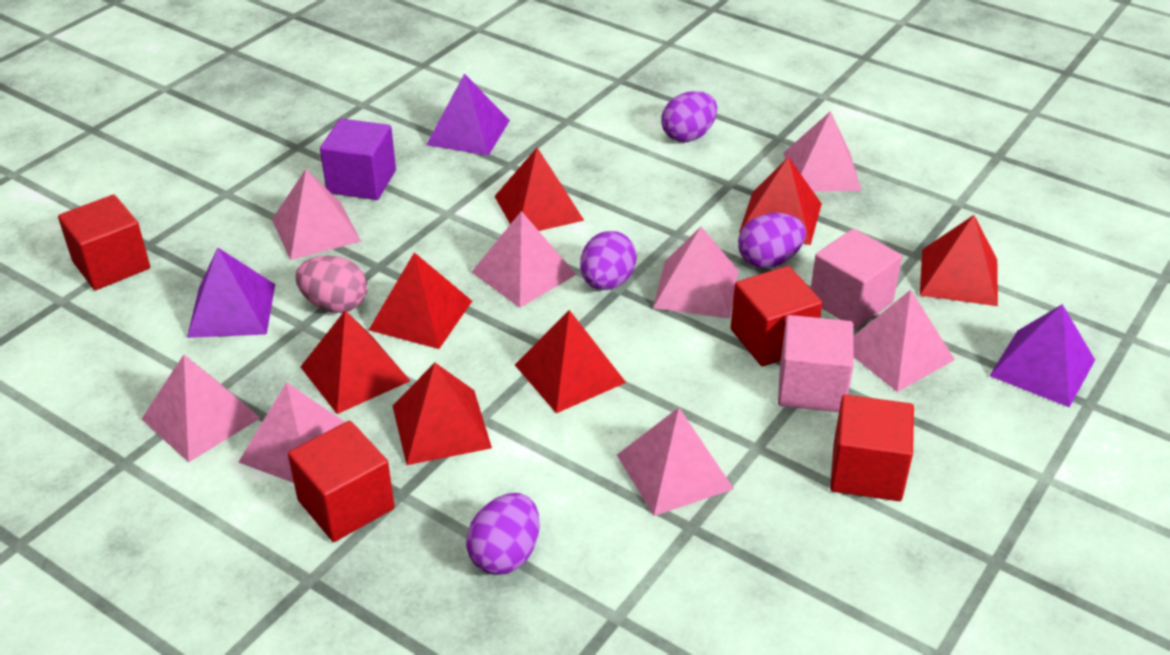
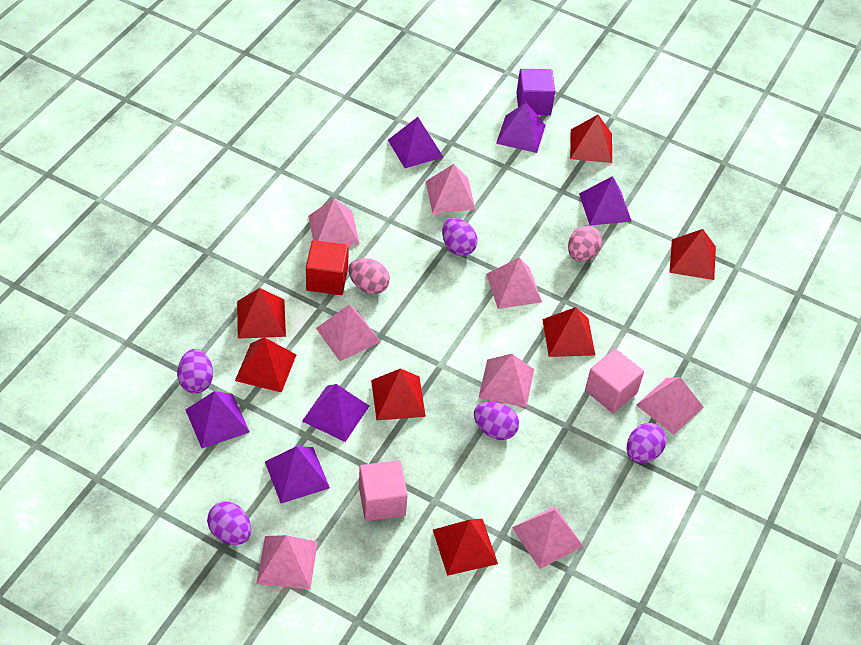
pink egg: 1 -> 2
purple egg: 4 -> 5
purple pyramid: 3 -> 6
red cube: 4 -> 1

